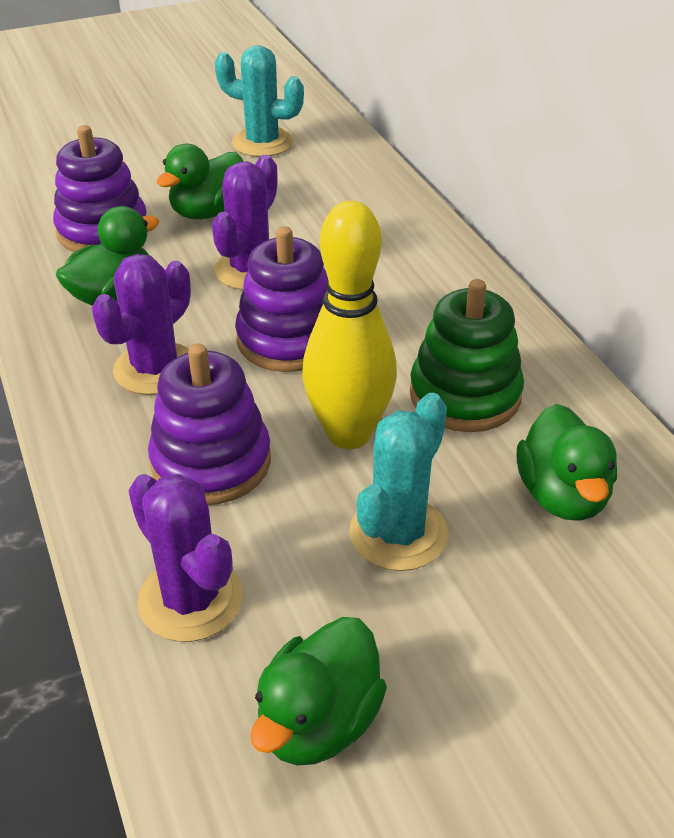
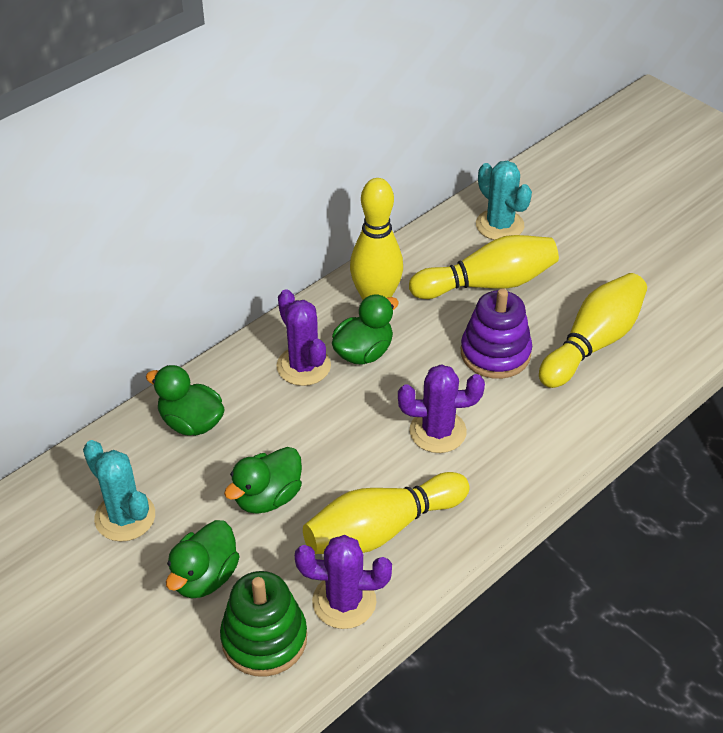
purple stacking toy: 3 -> 1
yellow bowling pin: 1 -> 4

